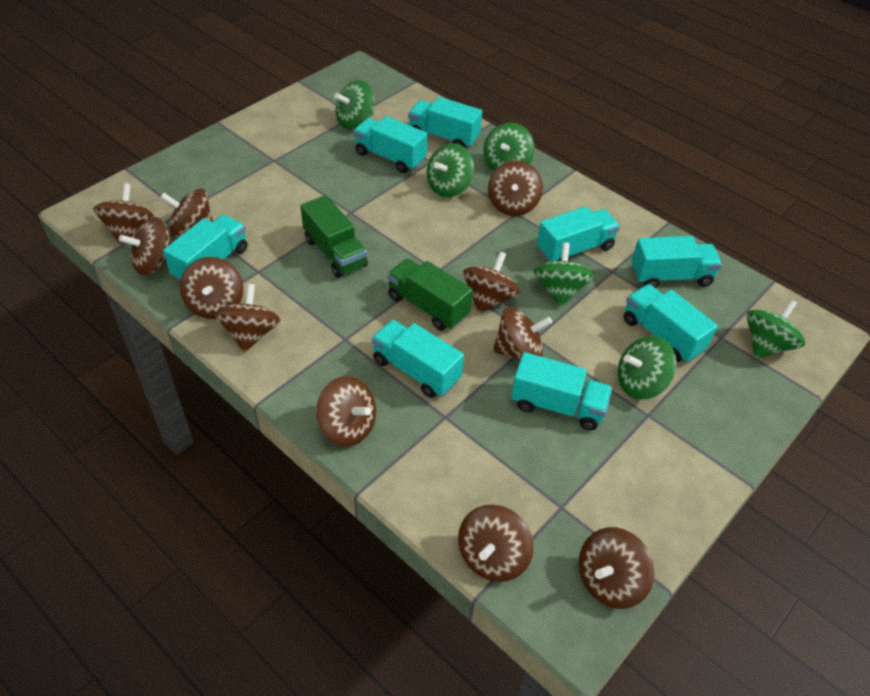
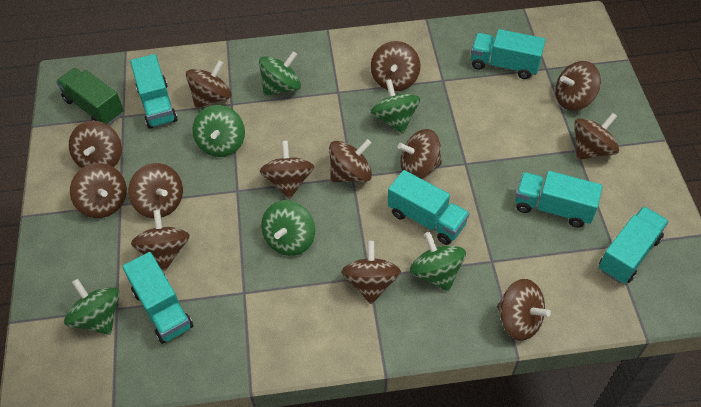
brown spinning top: 11 -> 13
green truck: 2 -> 1
turquoise truck: 8 -> 6

